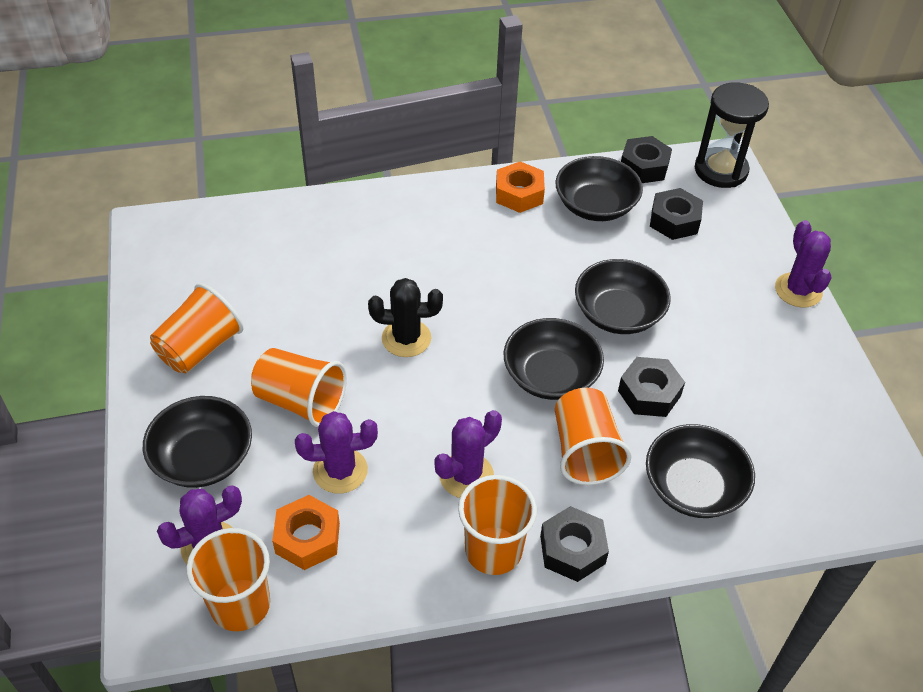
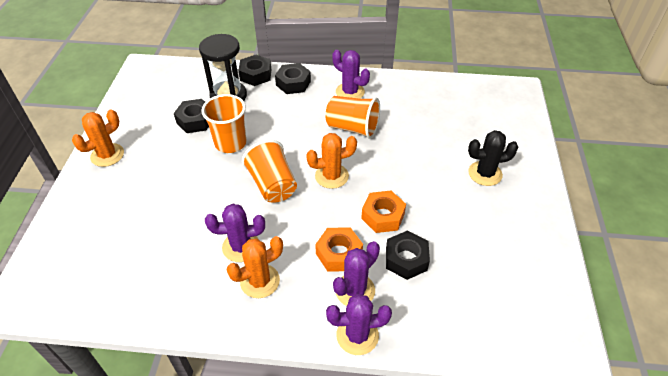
black bowl: 5 -> 0
orange cactus: 0 -> 3
orange cup: 5 -> 3

